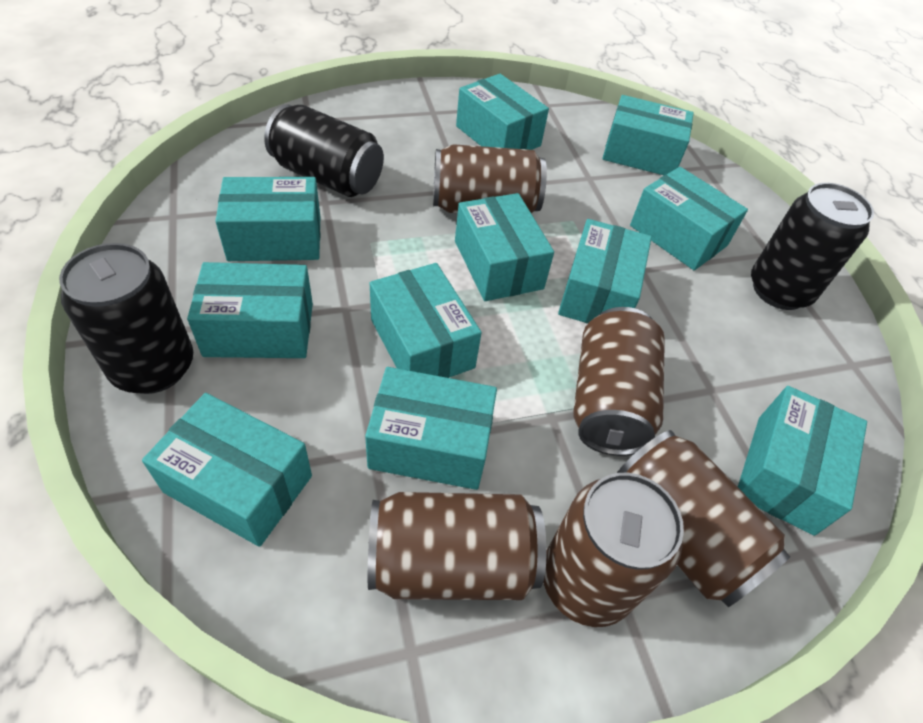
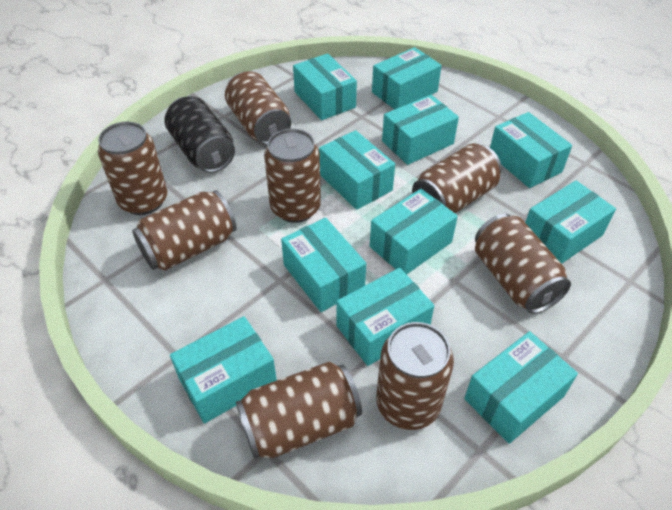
black can: 3 -> 1
brown can: 5 -> 8

